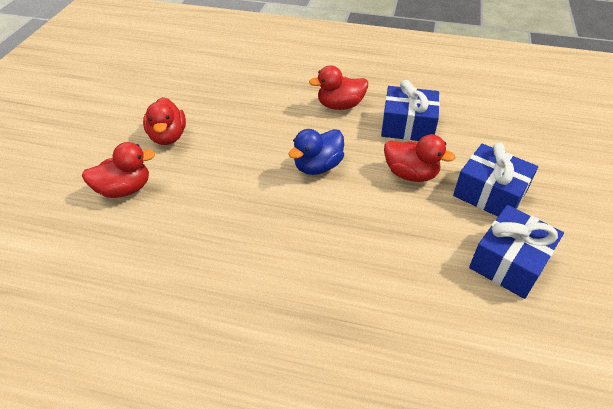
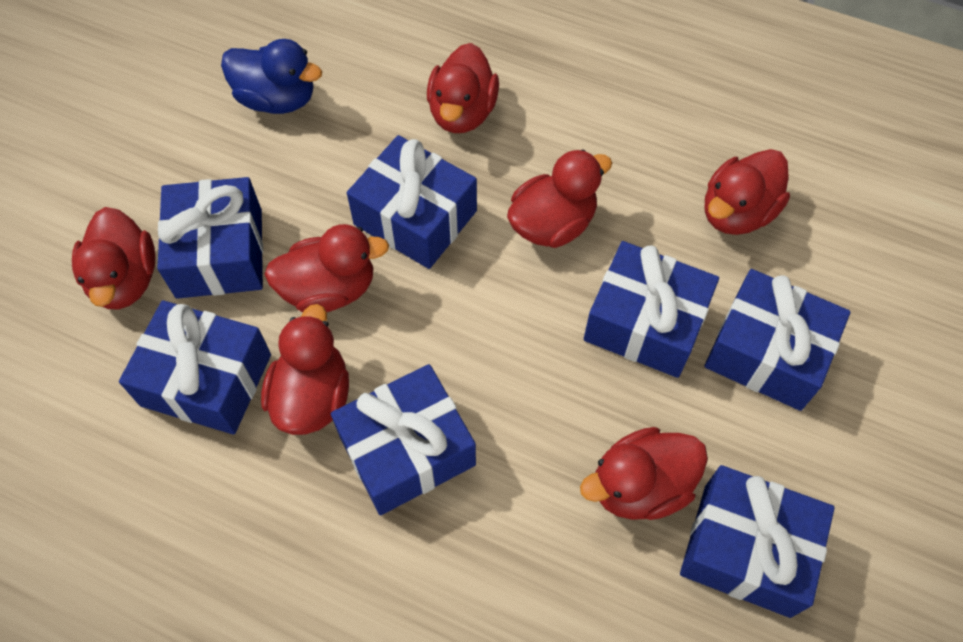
blue gift: 3 -> 7
red duck: 4 -> 7

